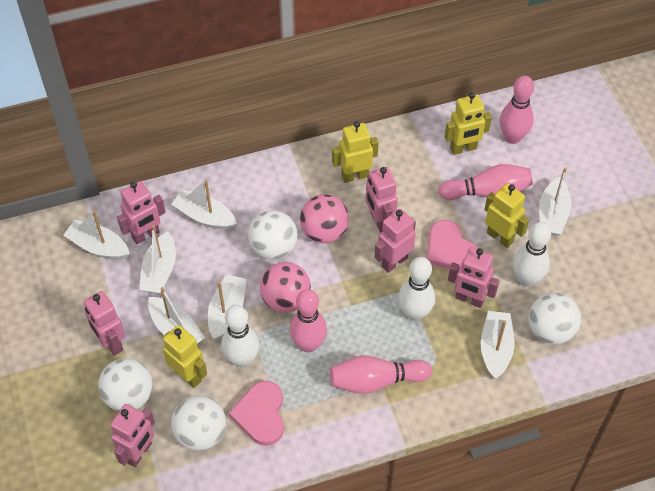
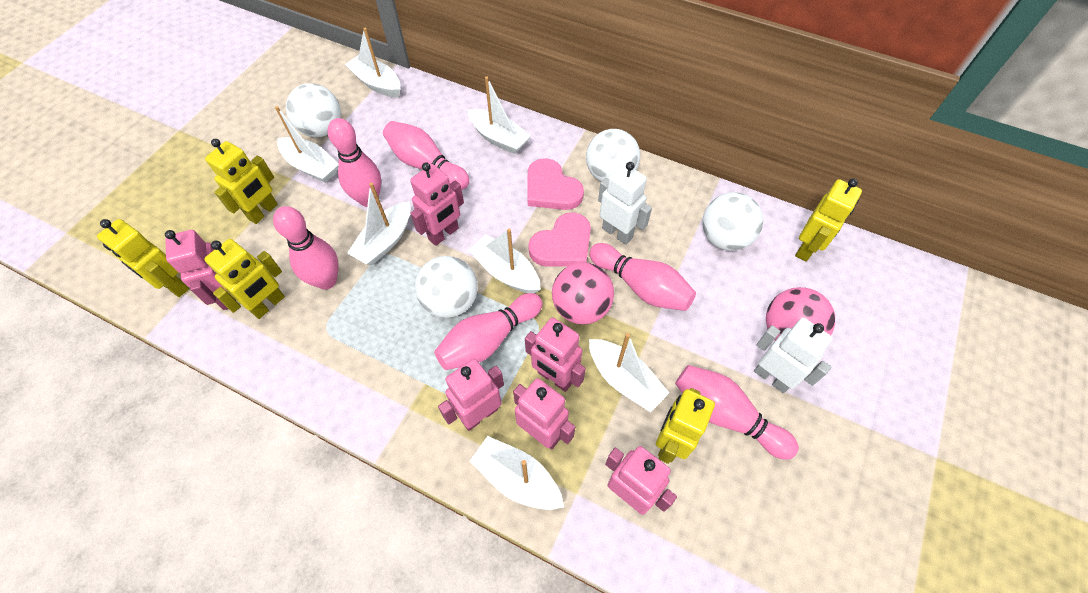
pink bowling pin: 4 -> 6
white bowling pin: 3 -> 0
white robot: 0 -> 2
yellow robot: 4 -> 5

